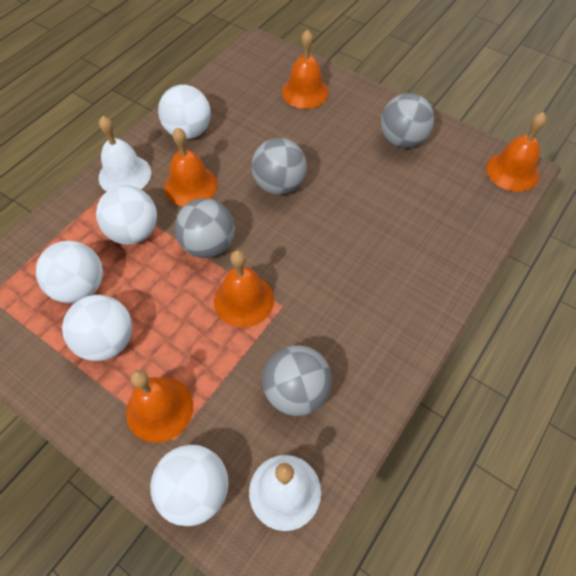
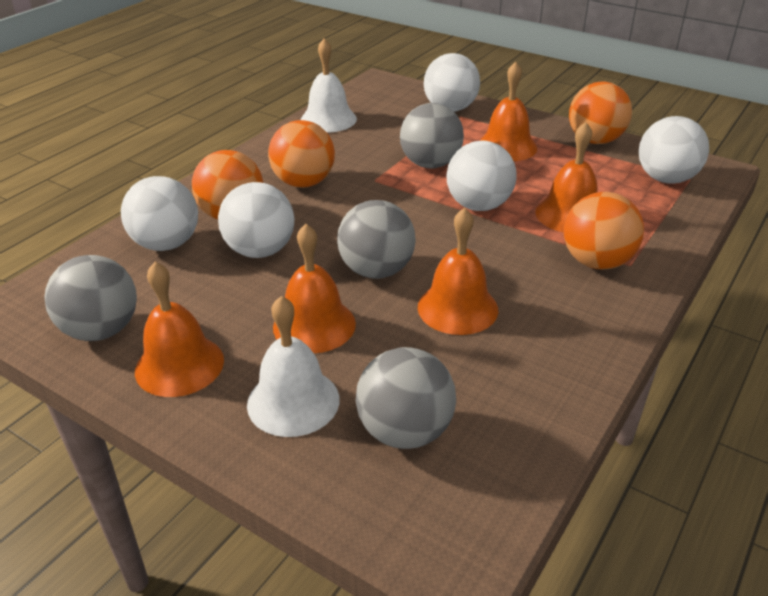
orange ball: 0 -> 4

